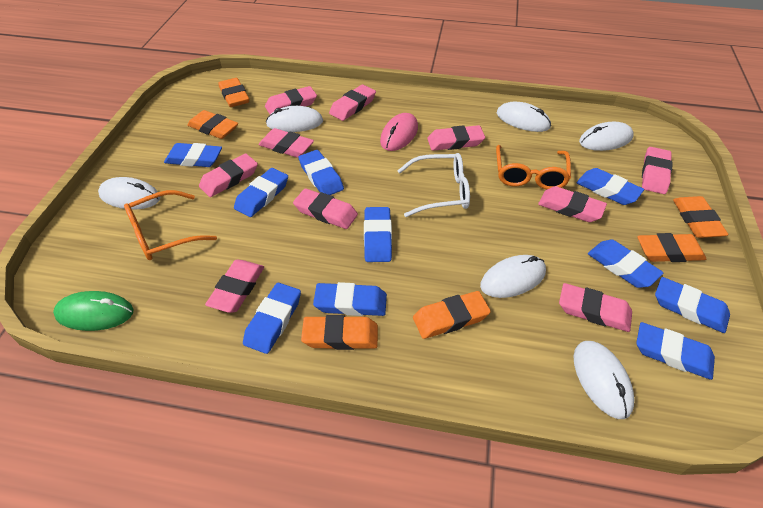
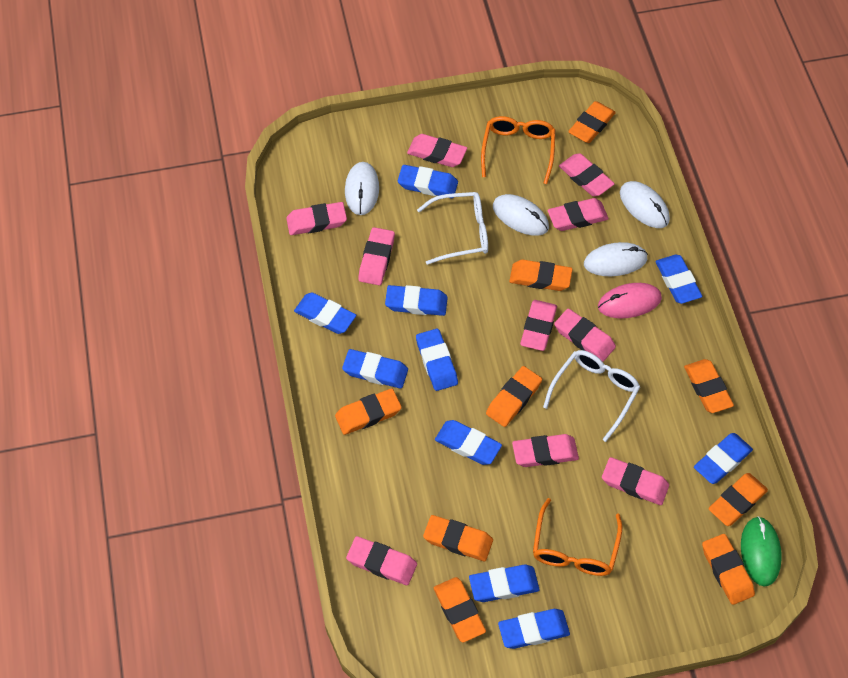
orange eraser: 6 -> 9
white glasses: 1 -> 2
white mouse: 6 -> 4

